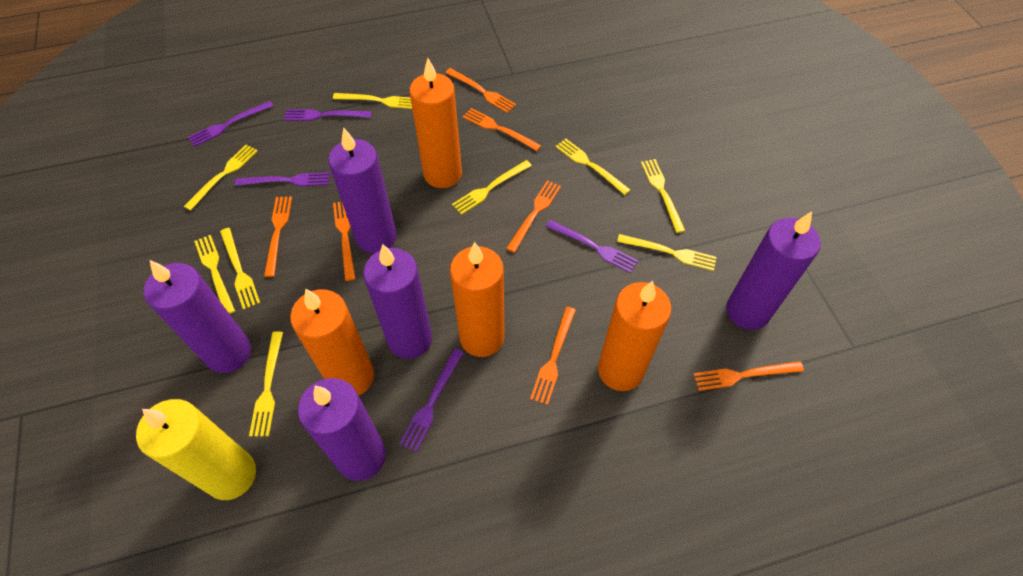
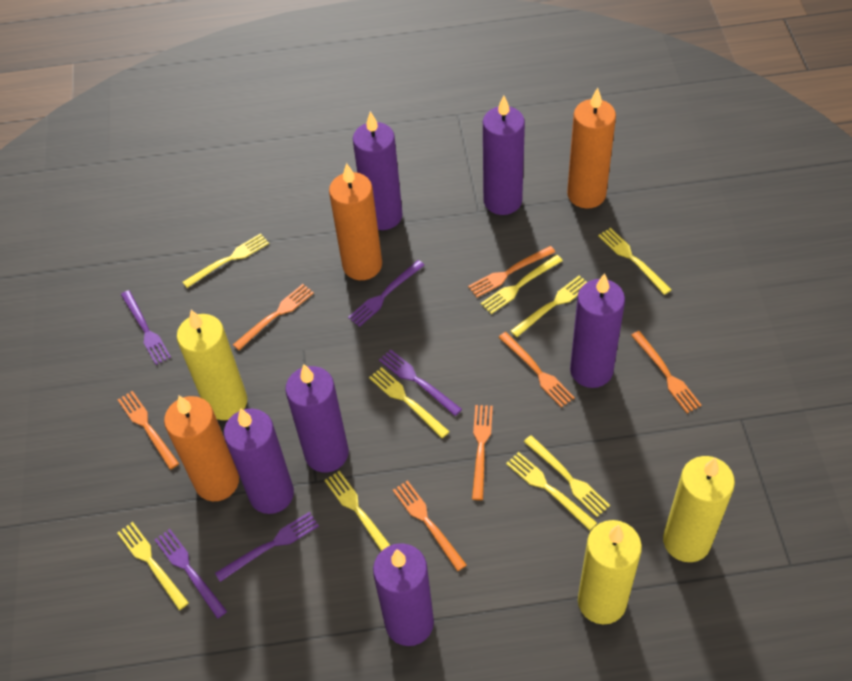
orange candle: 4 -> 3
purple candle: 5 -> 6
yellow candle: 1 -> 3

